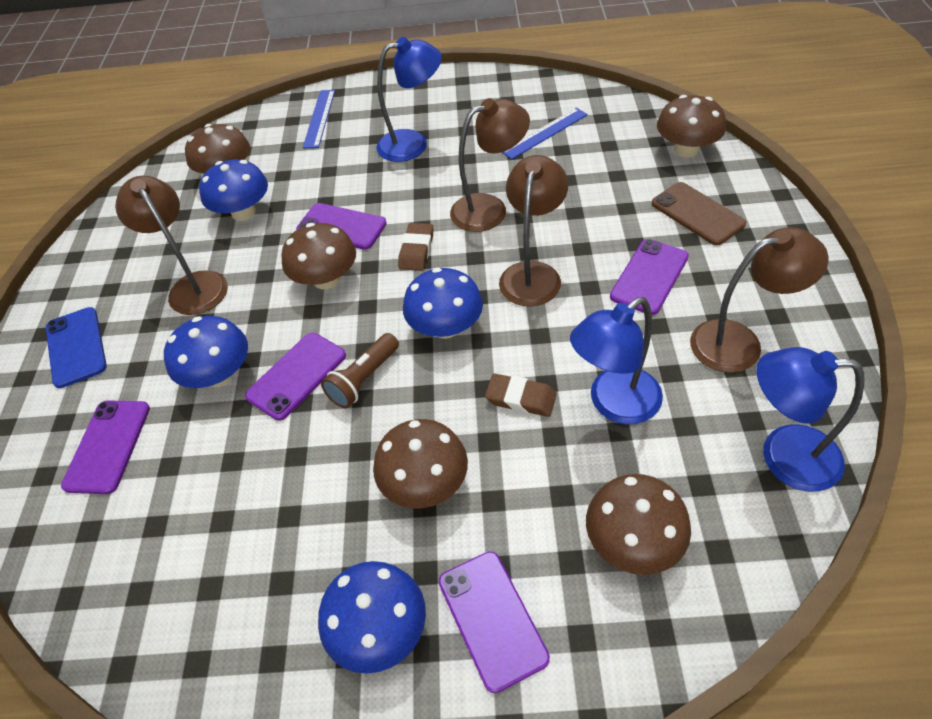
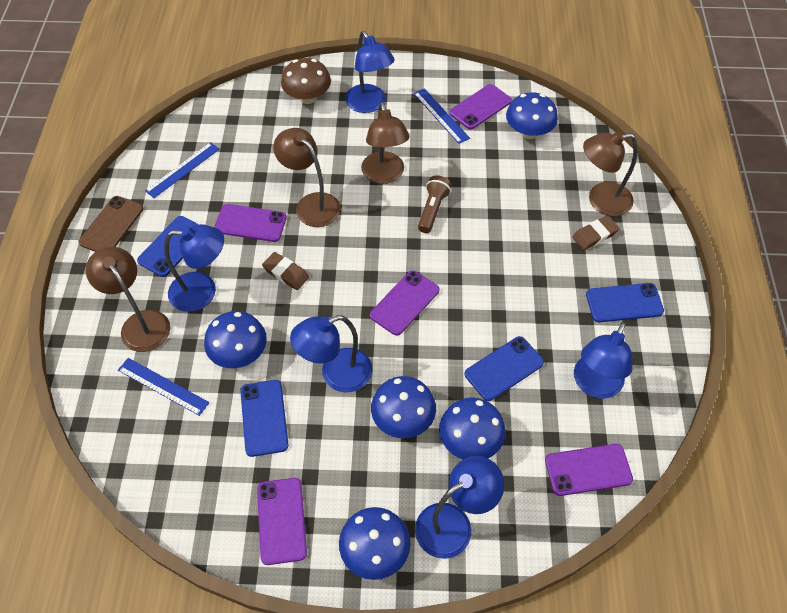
blue lamp: 3 -> 5
blue mushroom: 4 -> 5
blue phone: 1 -> 4
blue ruler: 2 -> 3
brown mushroom: 5 -> 1

